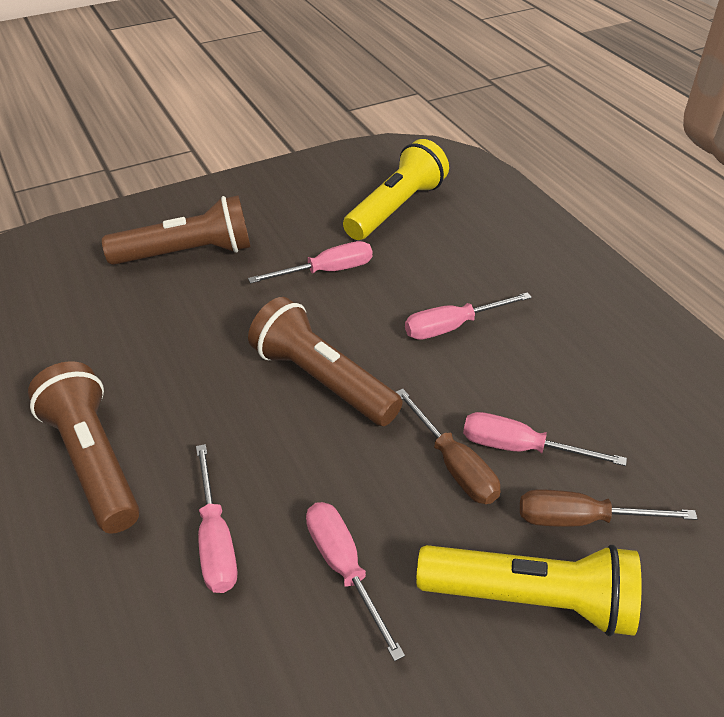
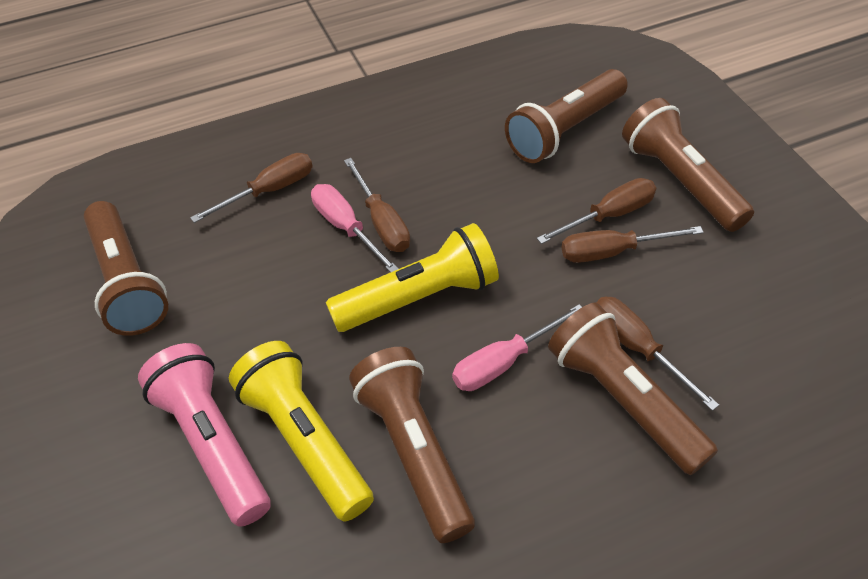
brown flashlight: 3 -> 5
brown screwdriver: 2 -> 5
pink flashlight: 0 -> 1
pink screwdriver: 5 -> 2

